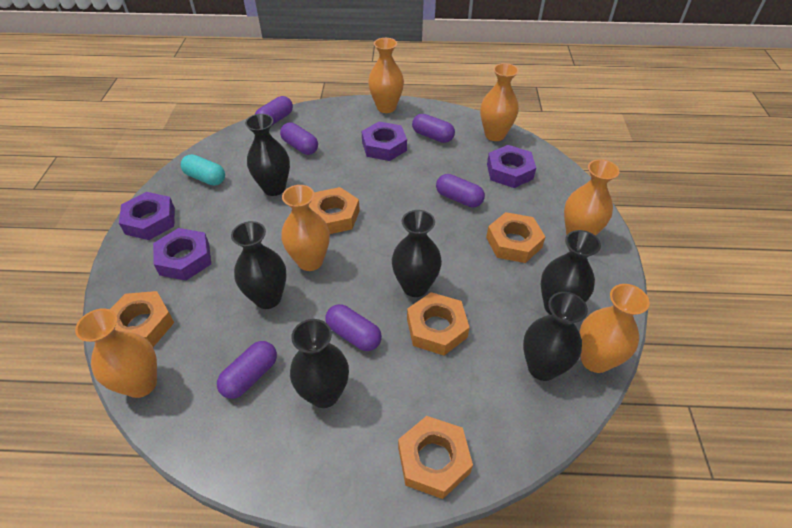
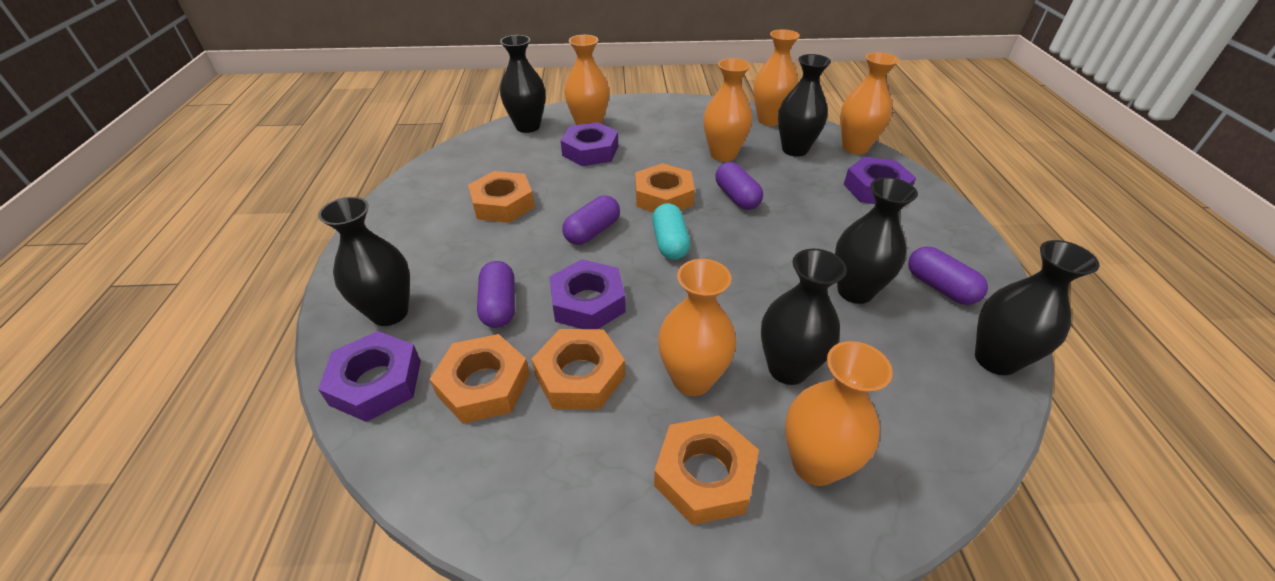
purple capsule: 6 -> 4

